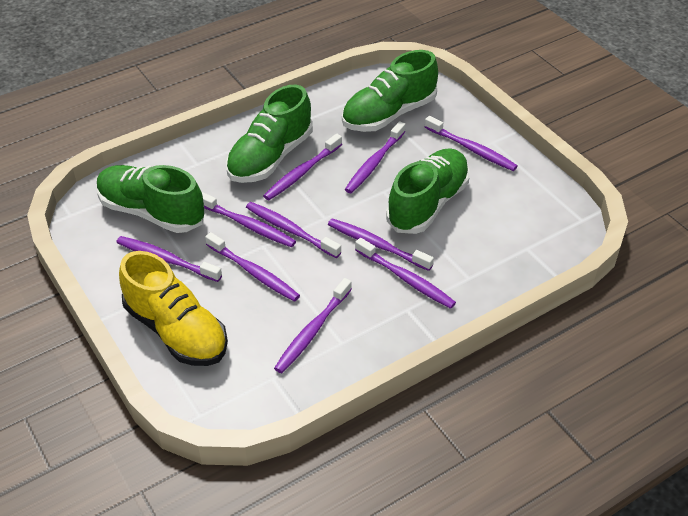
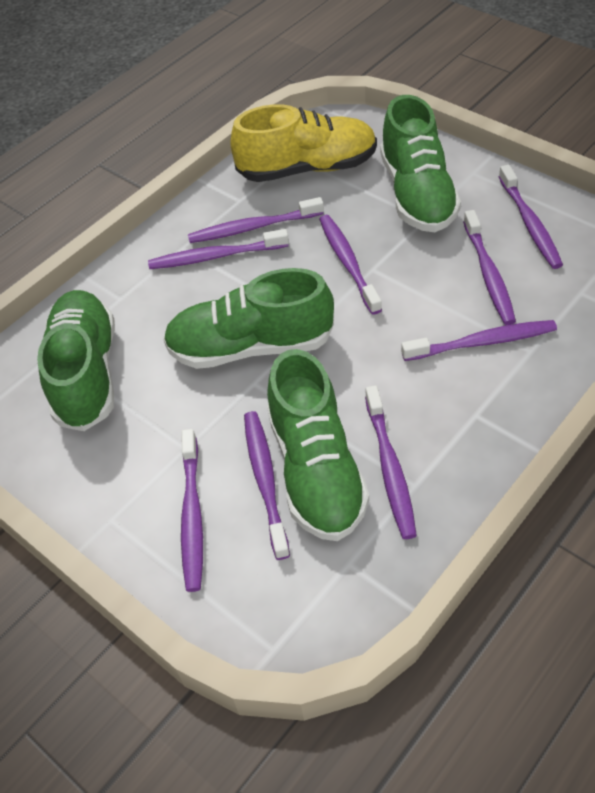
purple toothbrush: 10 -> 9

